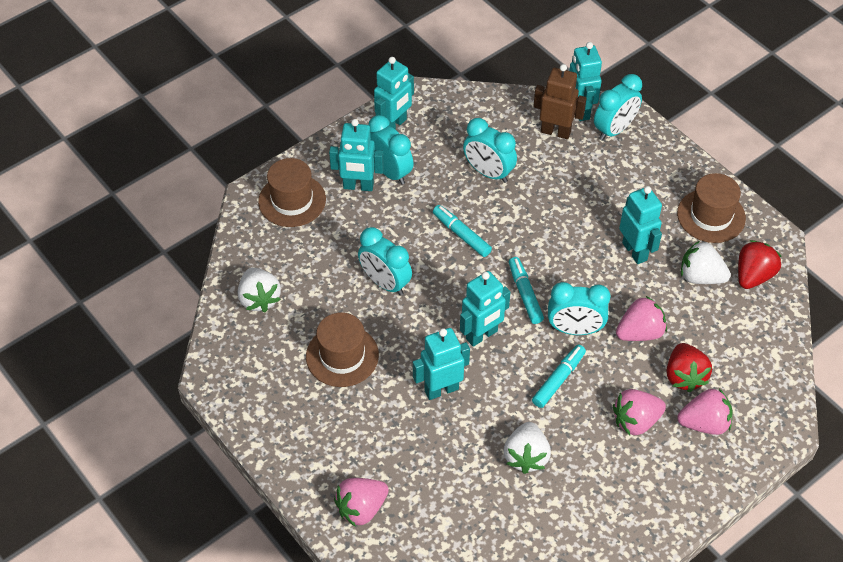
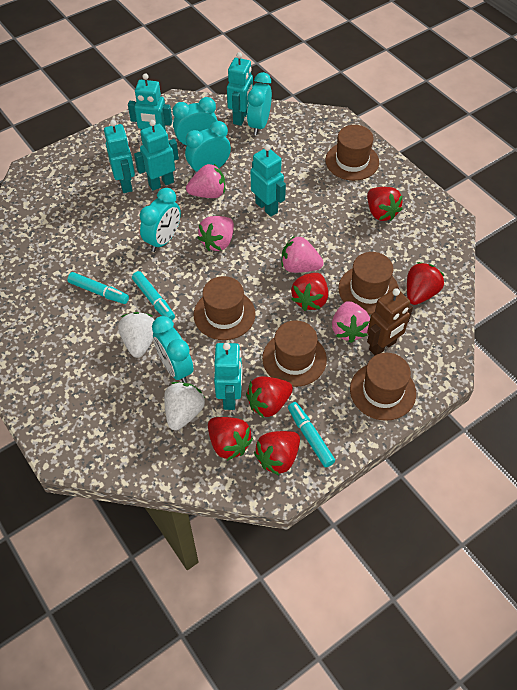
brown hat: 3 -> 5
red strawberry: 2 -> 6
white strawberry: 3 -> 2

